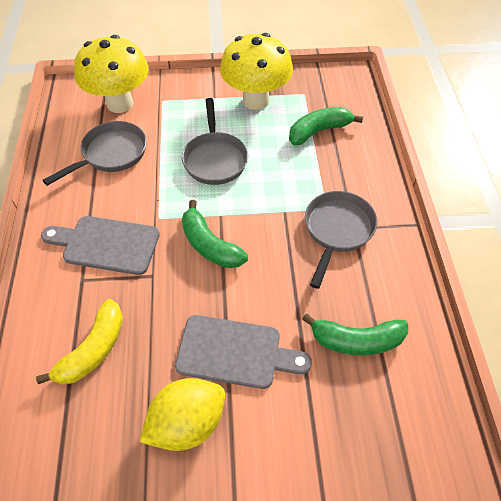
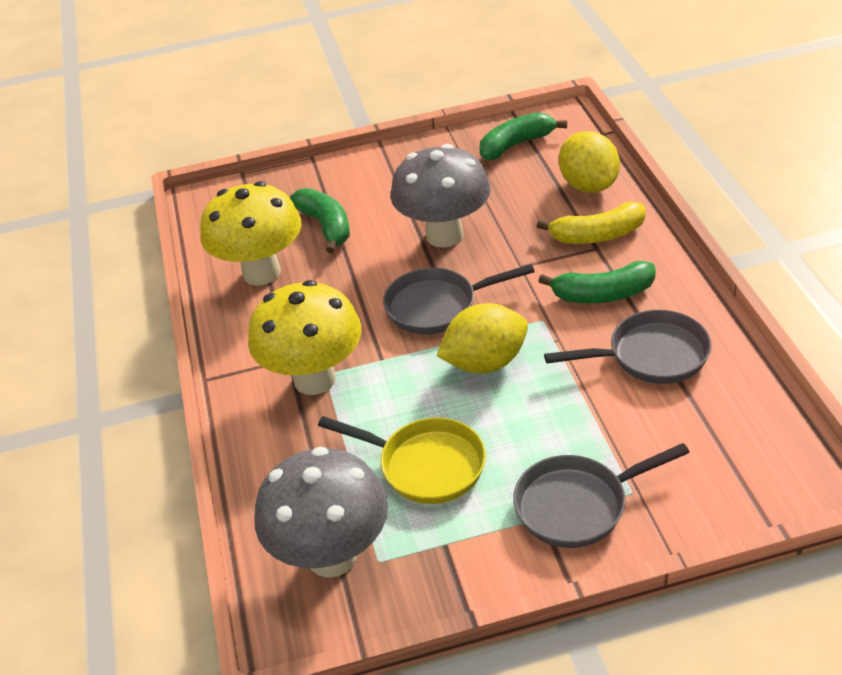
grey cutting board: 2 -> 0
grey mushroom: 0 -> 2
yellow lemon: 1 -> 2
yellow pan: 0 -> 1

